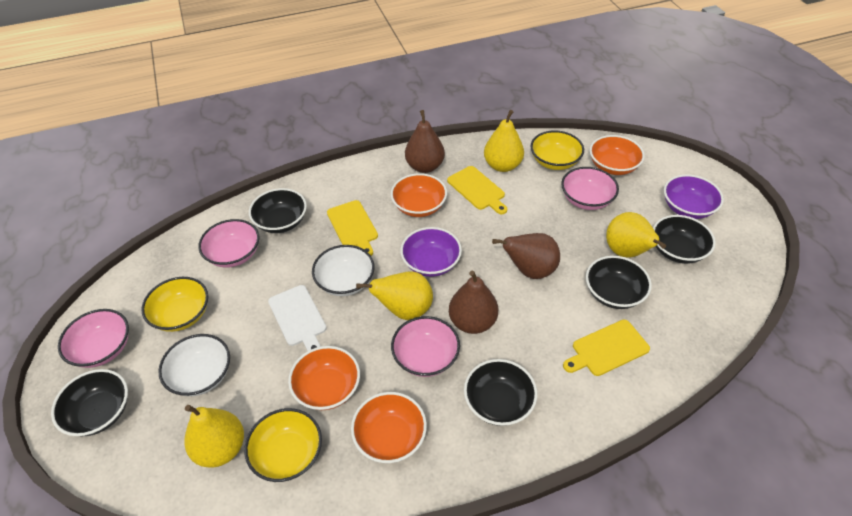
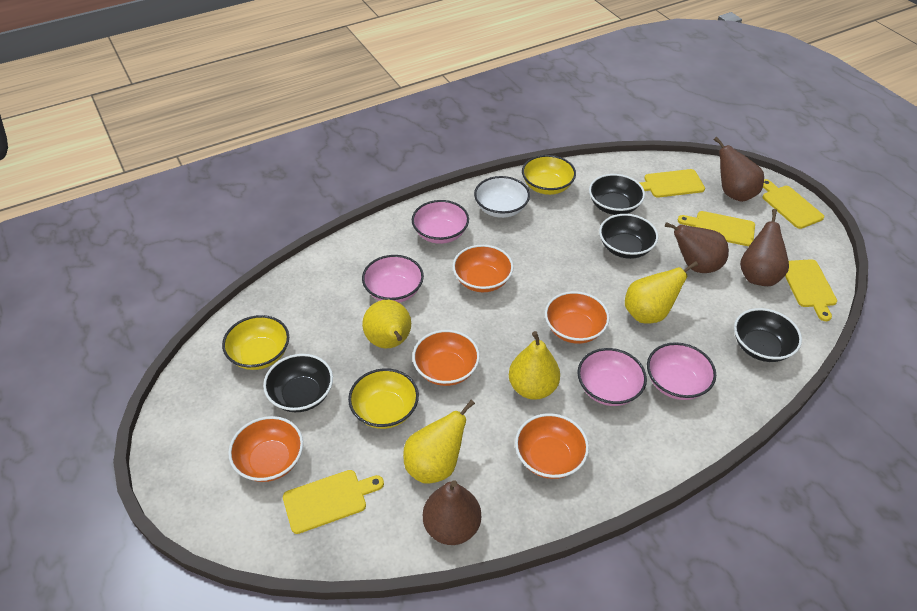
black bowl: 5 -> 4
brown pear: 3 -> 4
orange bowl: 4 -> 5
purple bowl: 2 -> 0
white bowl: 2 -> 1
white cutting board: 1 -> 0
yellow cutting board: 3 -> 5

